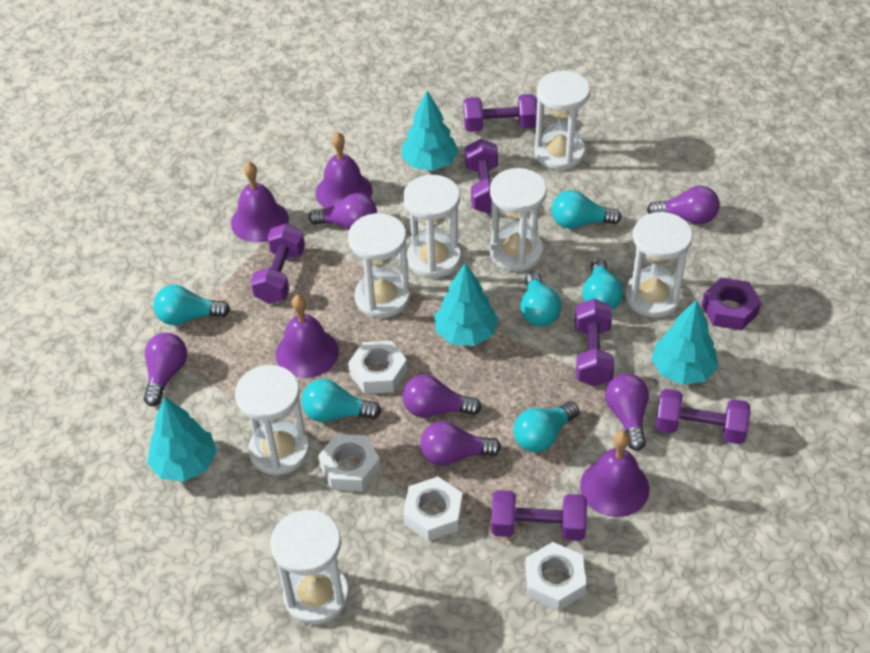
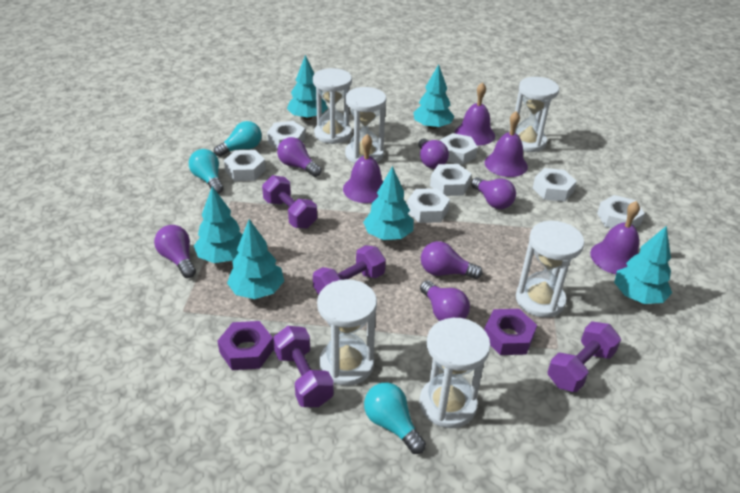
purple dumbbell: 6 -> 4
purple nut: 1 -> 2
turquoise light bulb: 6 -> 3
turquoise tree: 4 -> 6
white hourglass: 7 -> 6
white nut: 4 -> 7

